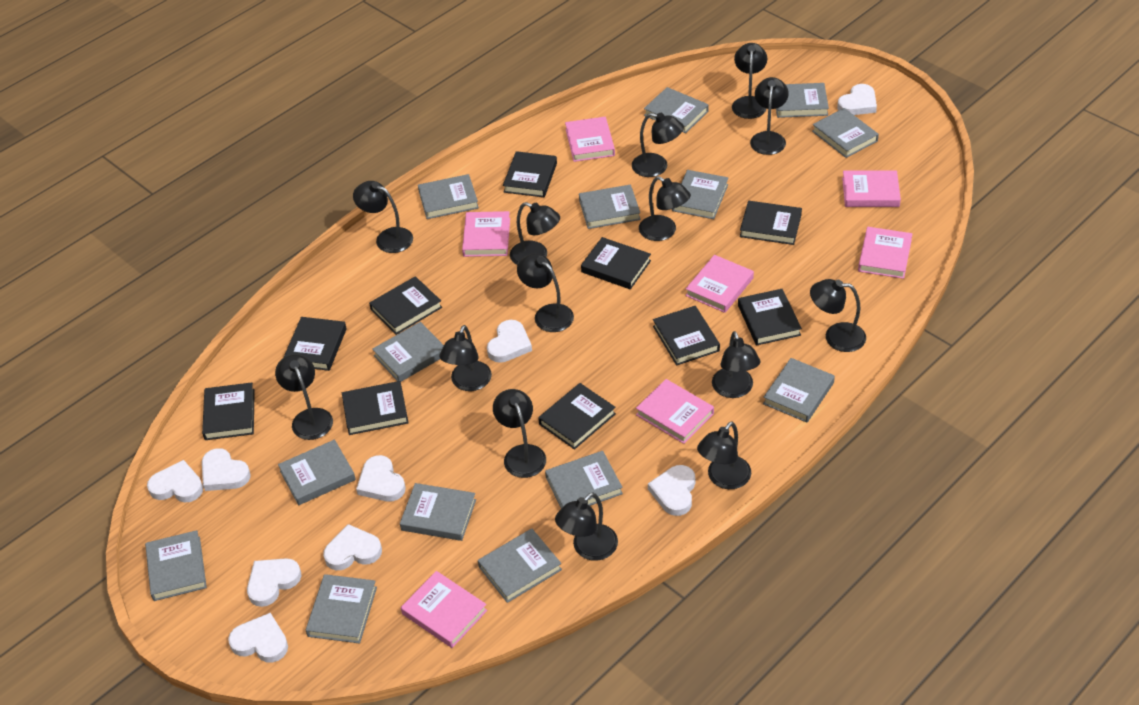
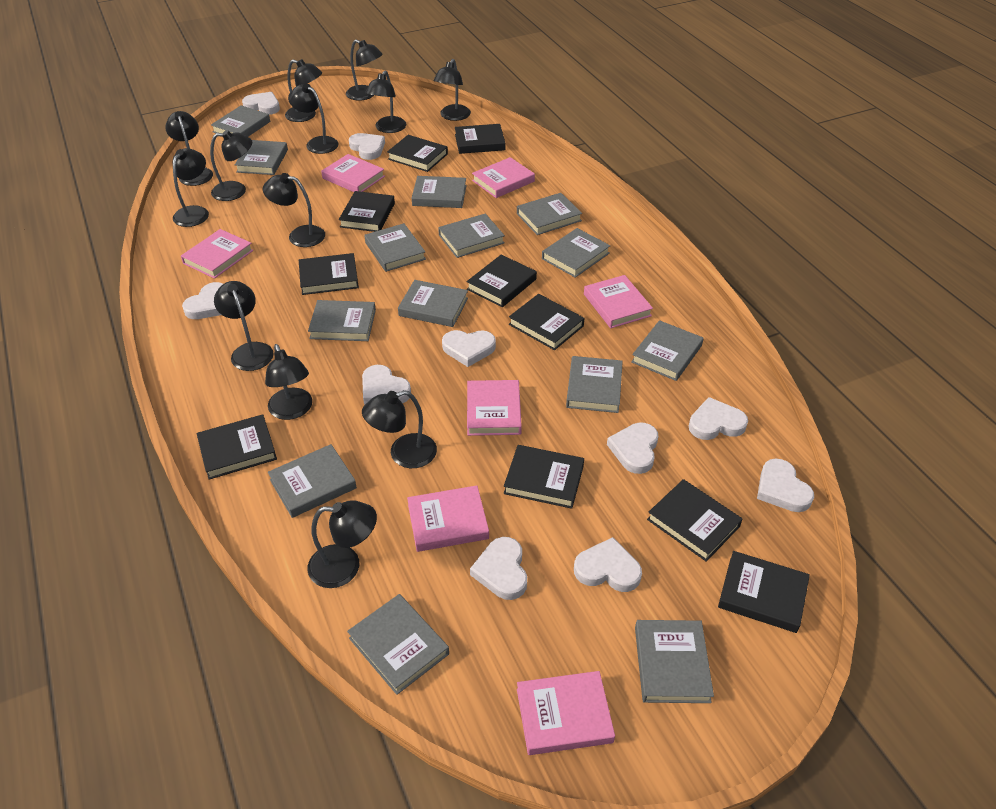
black lamp: 14 -> 13
white heart: 9 -> 10

